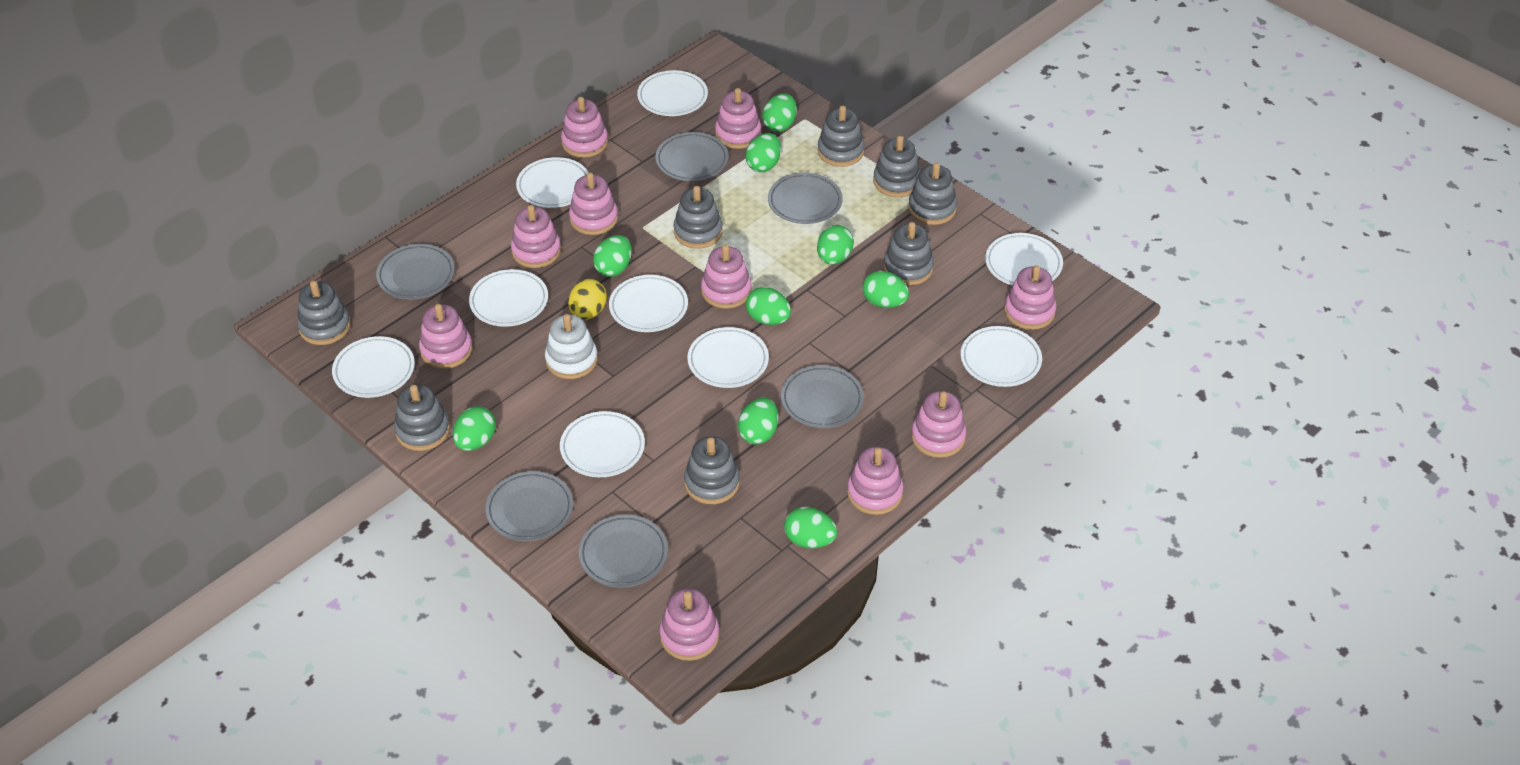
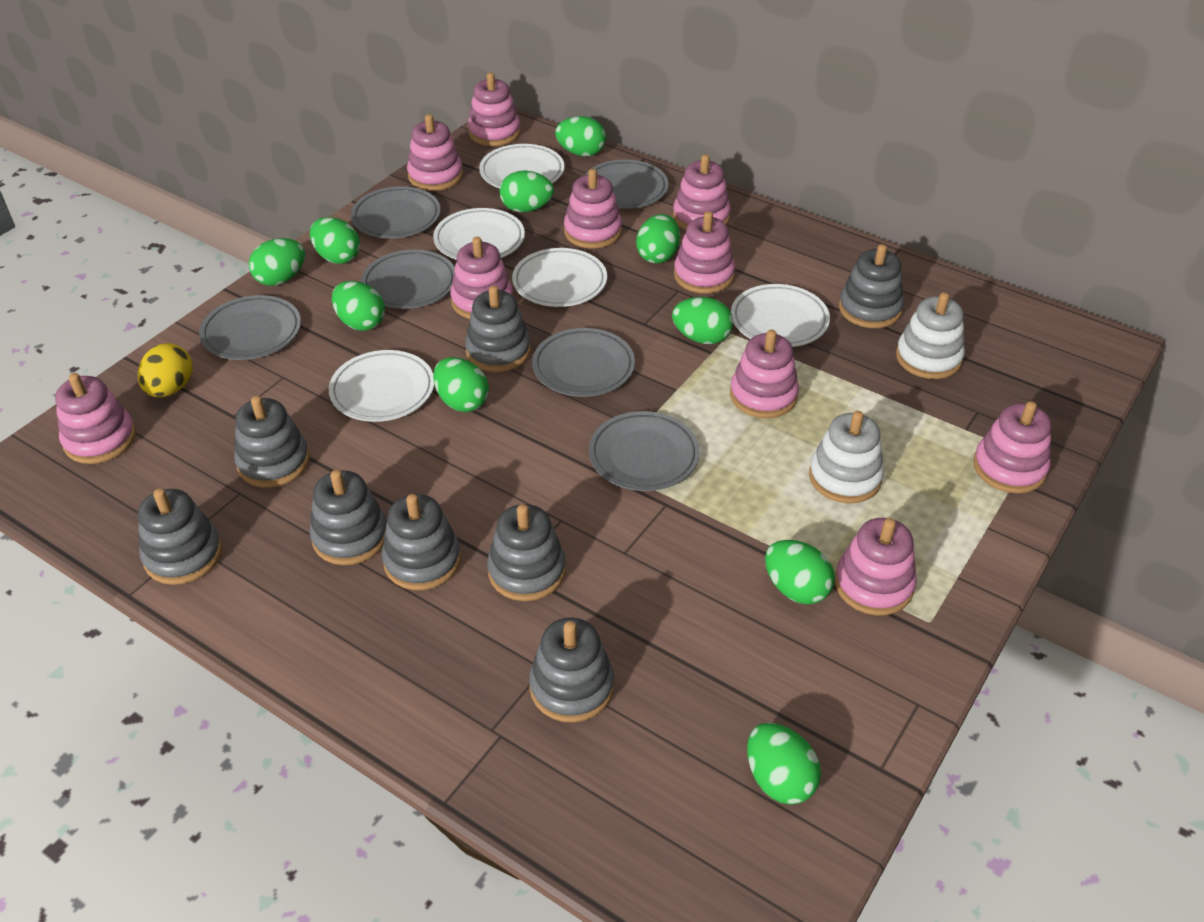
green egg: 9 -> 10
white plate: 9 -> 5
white stacking toy: 1 -> 2

